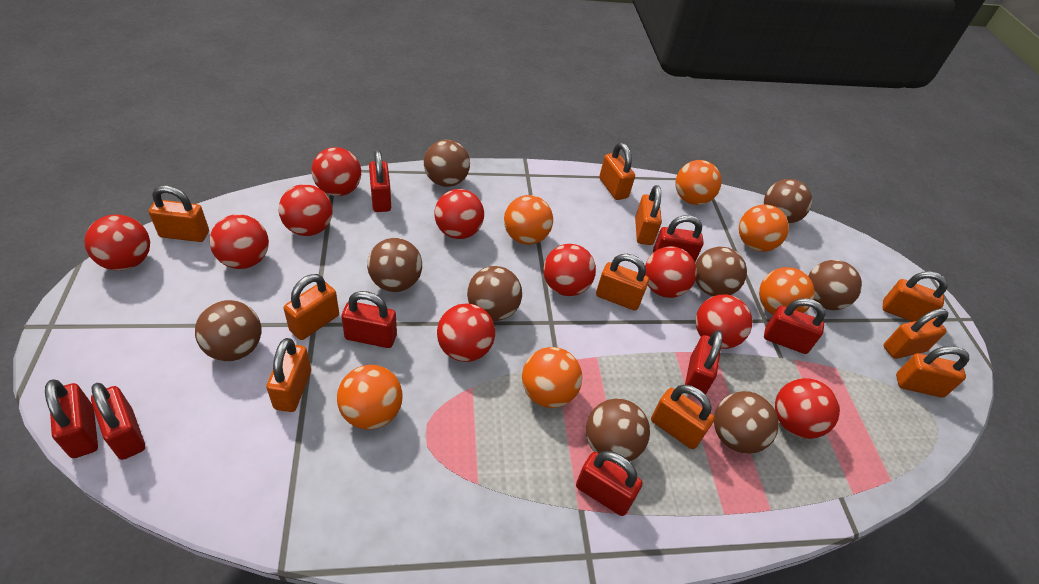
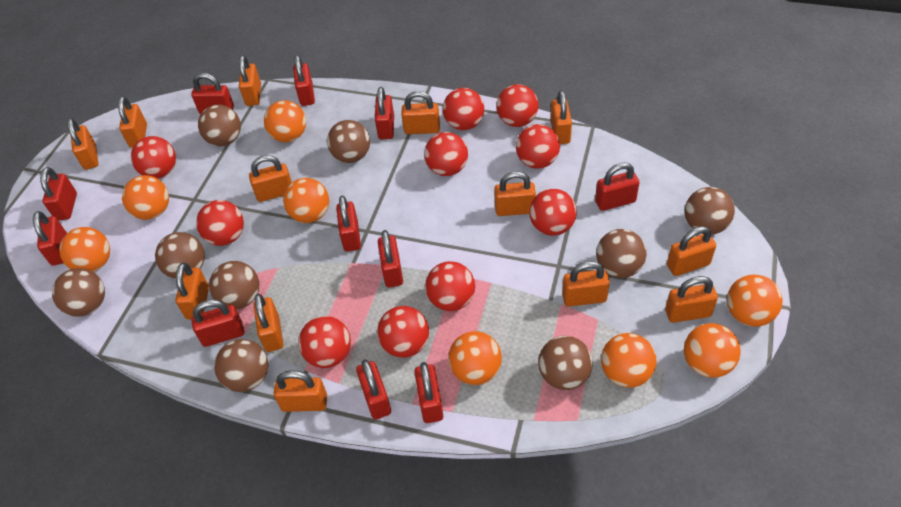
orange ball: 6 -> 8
orange padlock: 10 -> 13
red padlock: 8 -> 11

